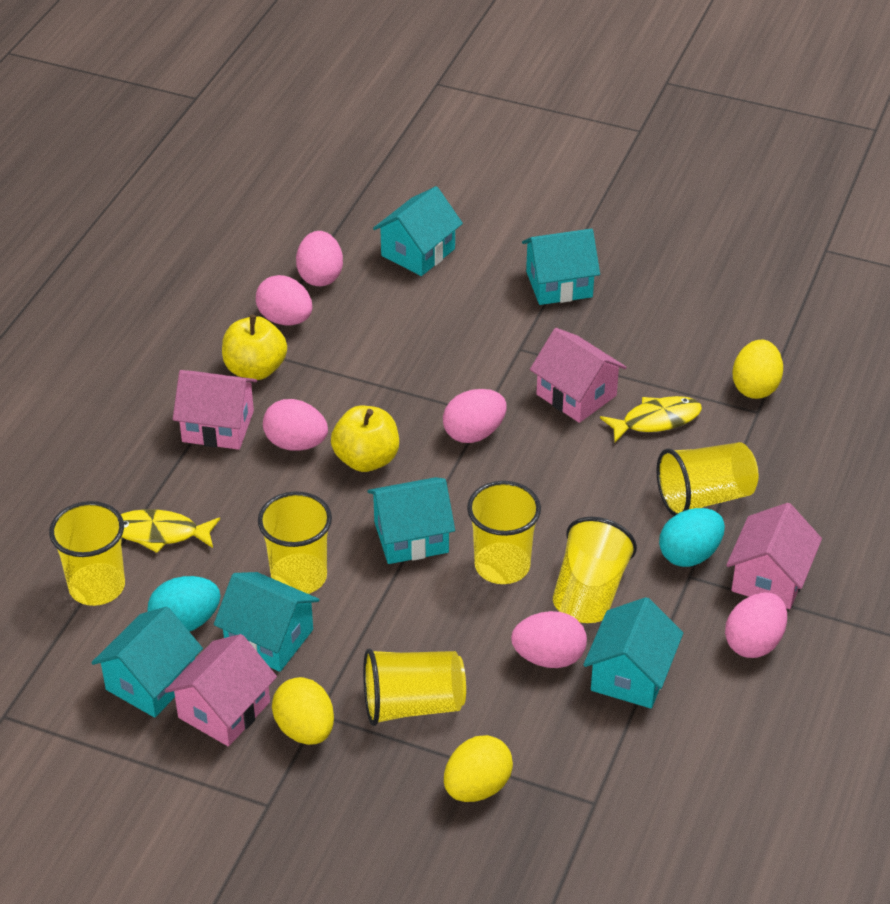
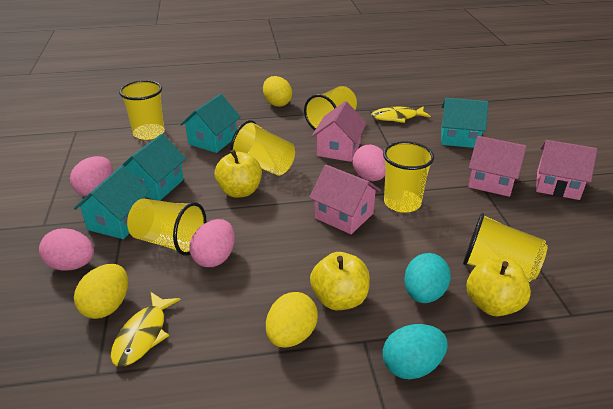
pink egg: 6 -> 4
turquoise house: 6 -> 4
yellow apple: 2 -> 3

